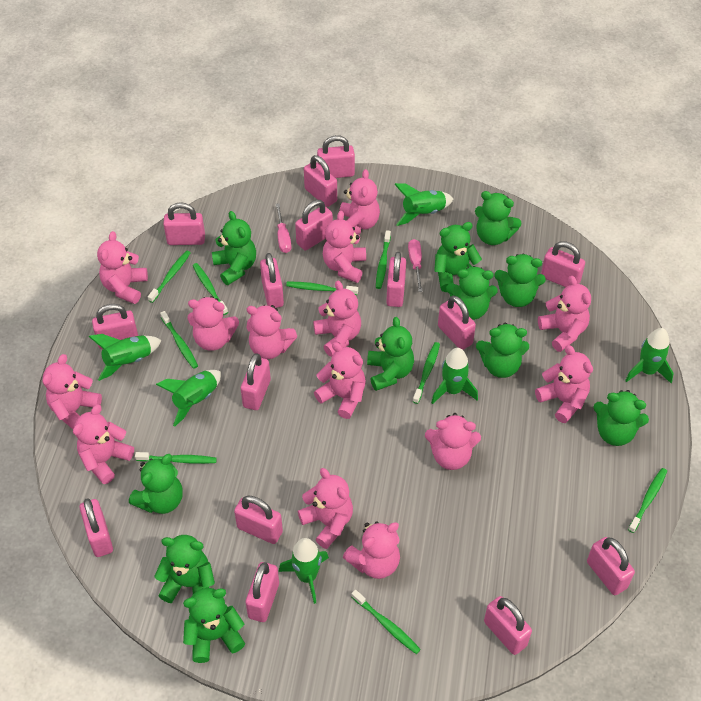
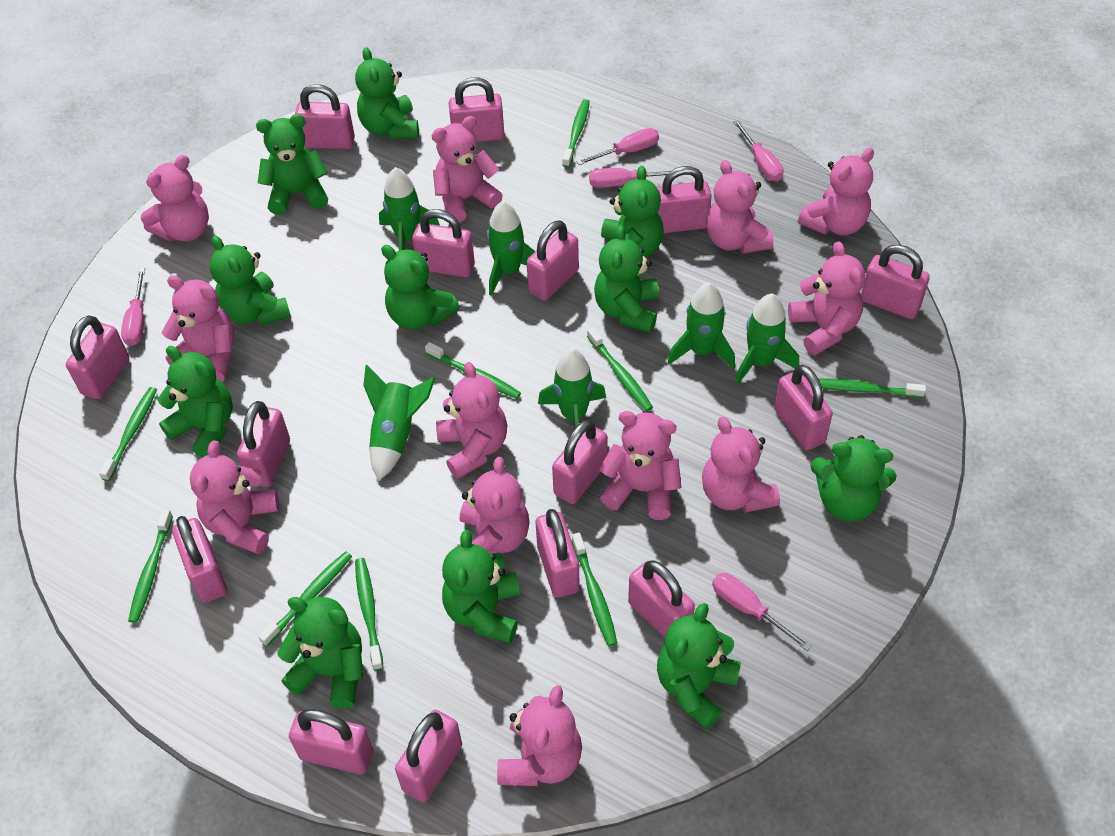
pink screwdriver: 2 -> 5
pink teddy bear: 14 -> 12

